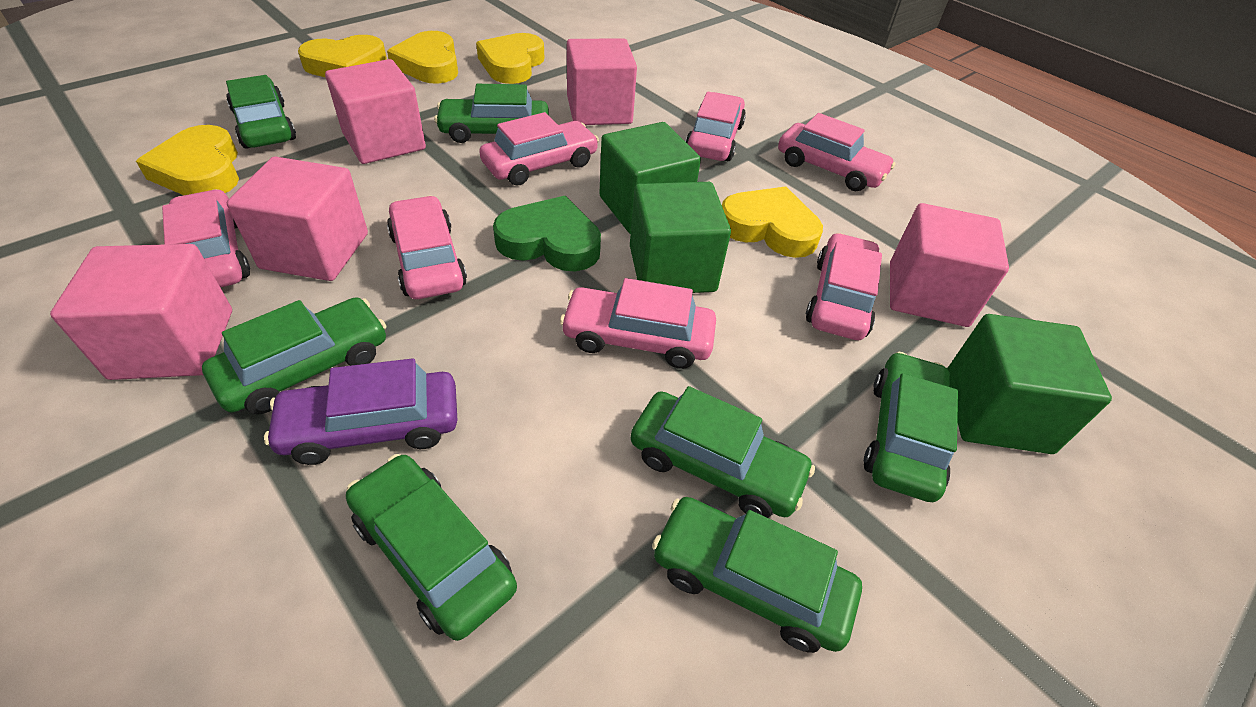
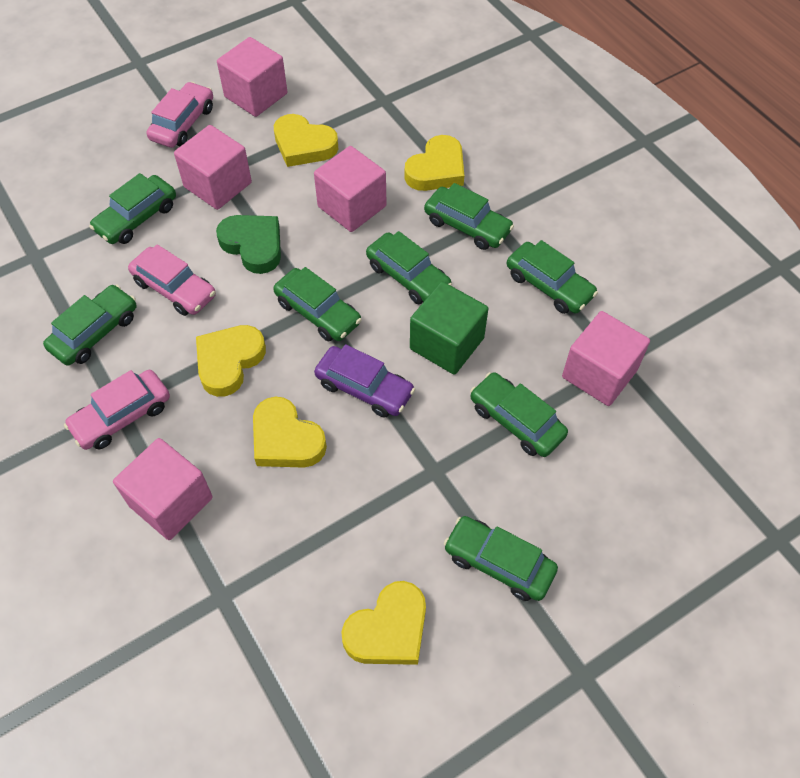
green car: 7 -> 8
green cube: 3 -> 1
pink car: 7 -> 3

